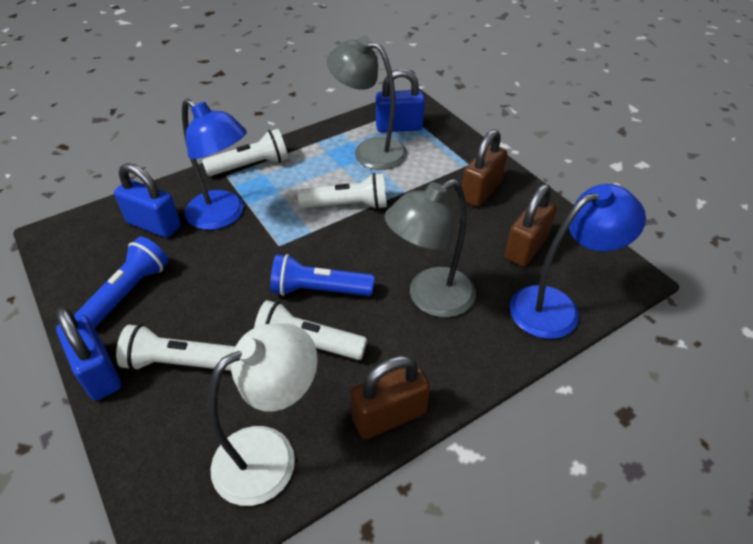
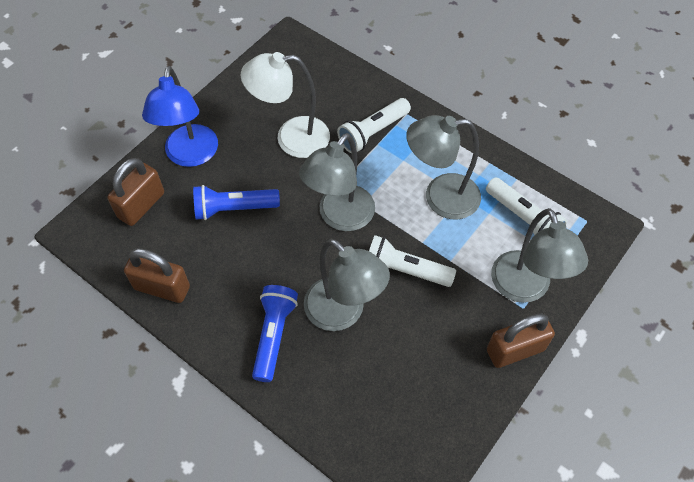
blue lamp: 2 -> 1
blue padlock: 3 -> 0
grey lamp: 2 -> 4
white flashlight: 4 -> 3

